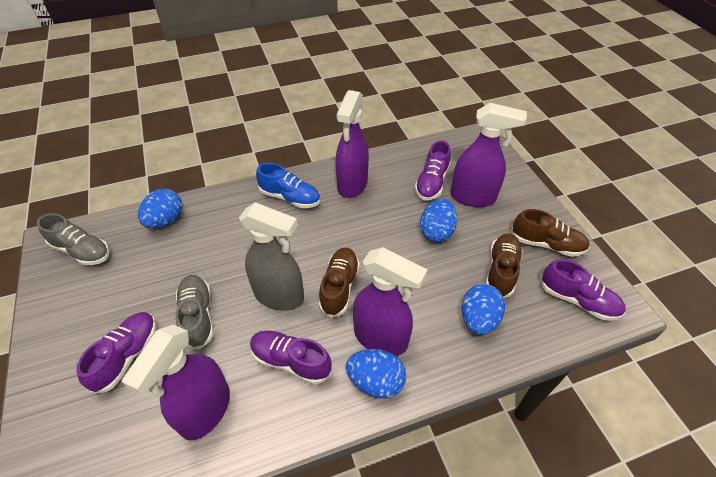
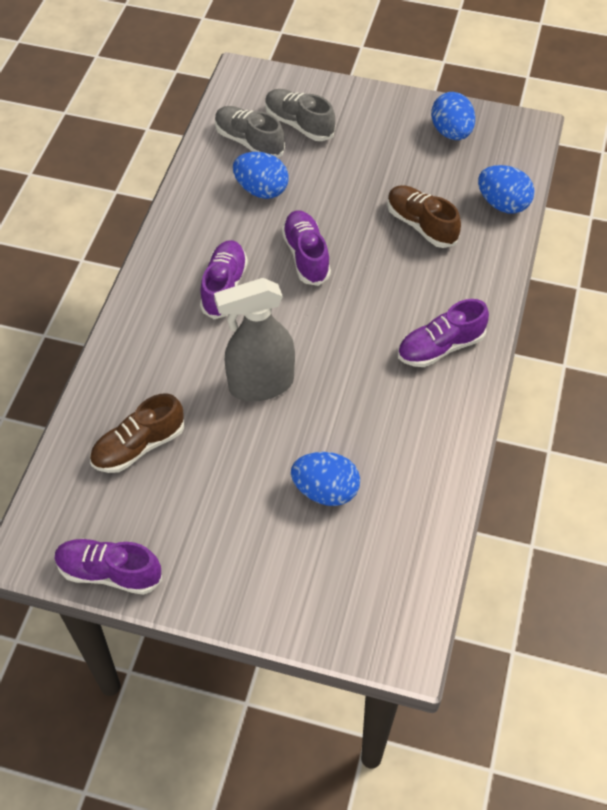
blue shoe: 1 -> 0
brown shoe: 3 -> 2
purple spray bottle: 4 -> 0

